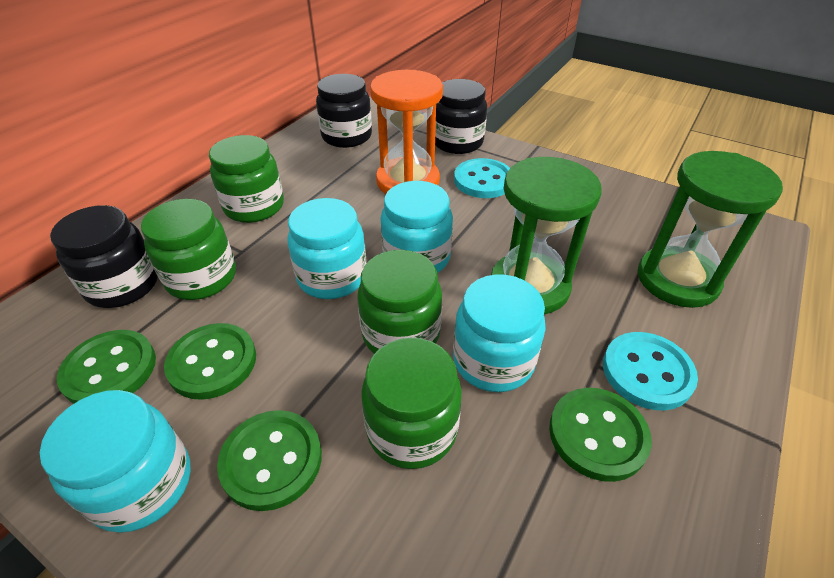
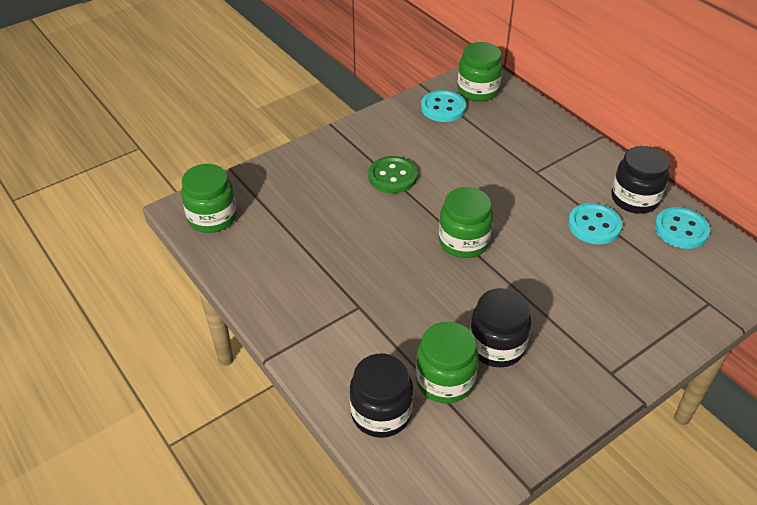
green button: 4 -> 1
green hourglass: 2 -> 0
orange hourglass: 1 -> 0
turquoise button: 2 -> 3
turquoise jar: 4 -> 0

